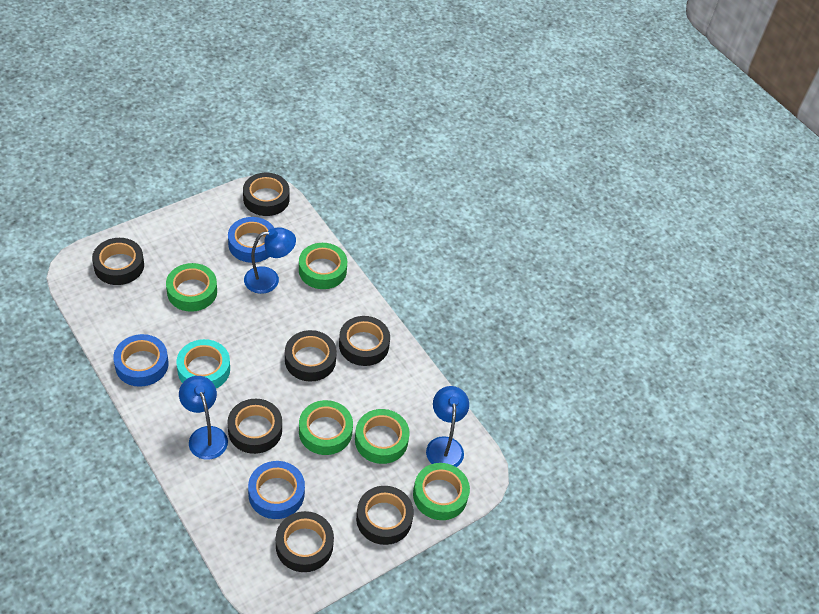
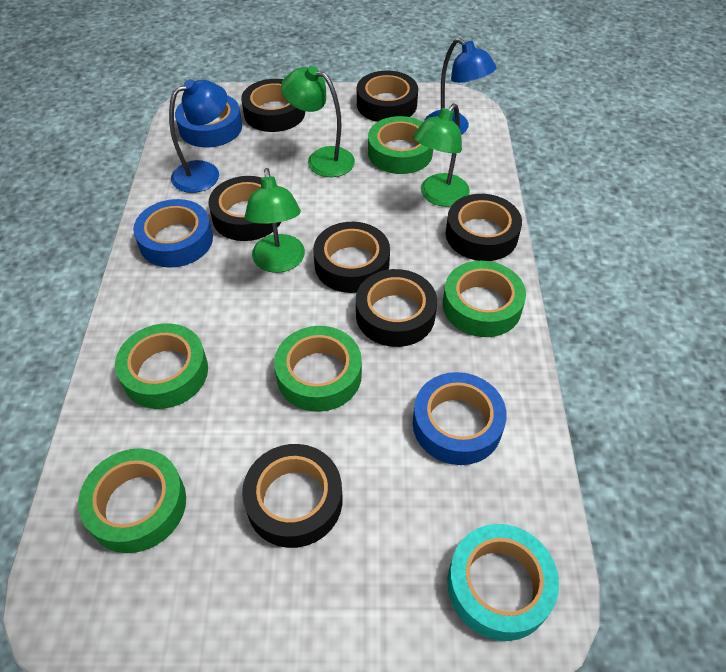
blue lamp: 3 -> 2
green lamp: 0 -> 3

